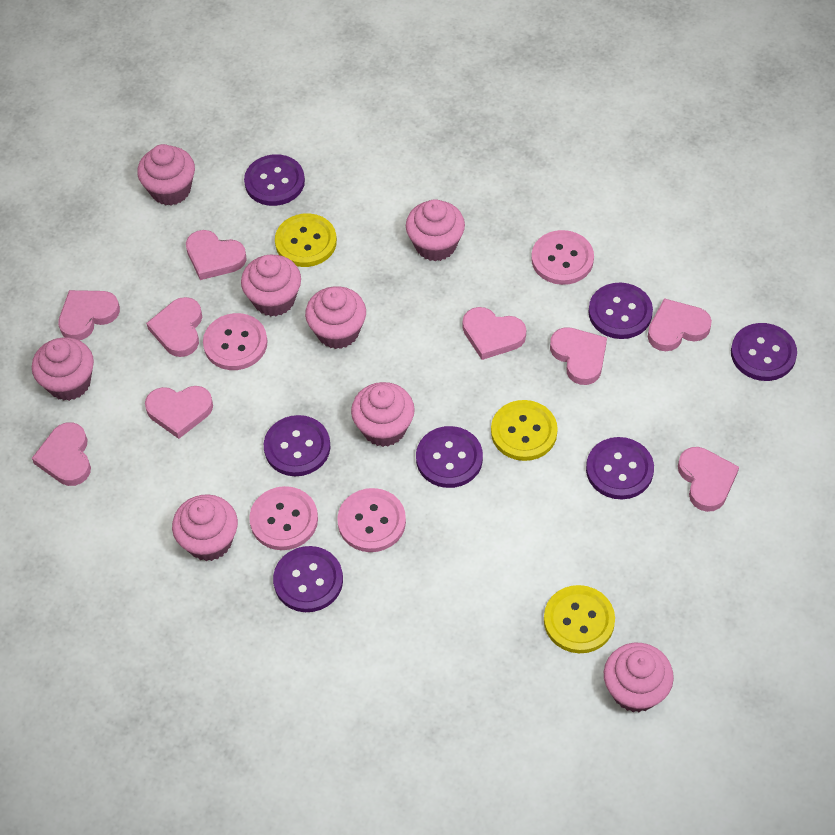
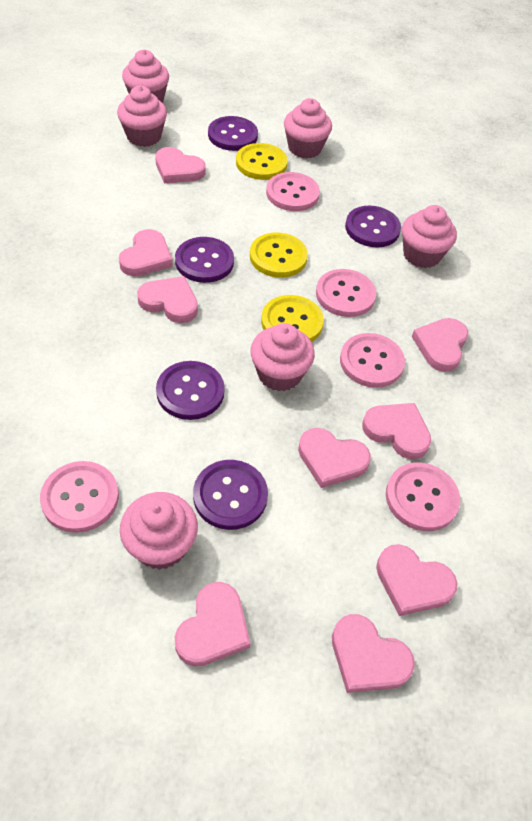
pink button: 4 -> 5
pink cupcake: 8 -> 6
purple button: 7 -> 5

